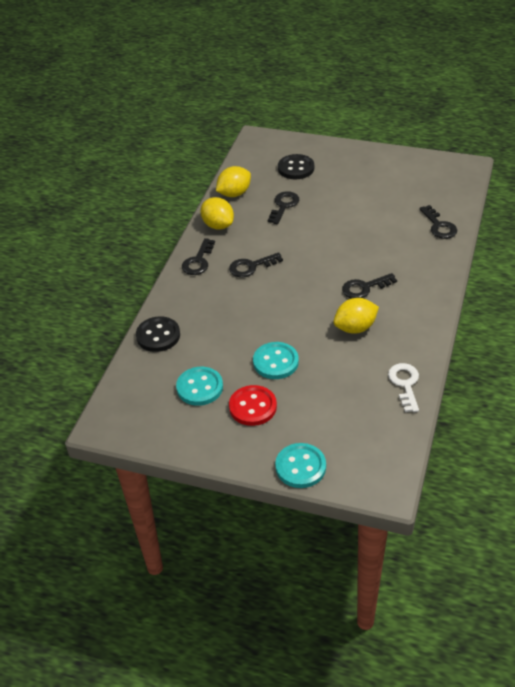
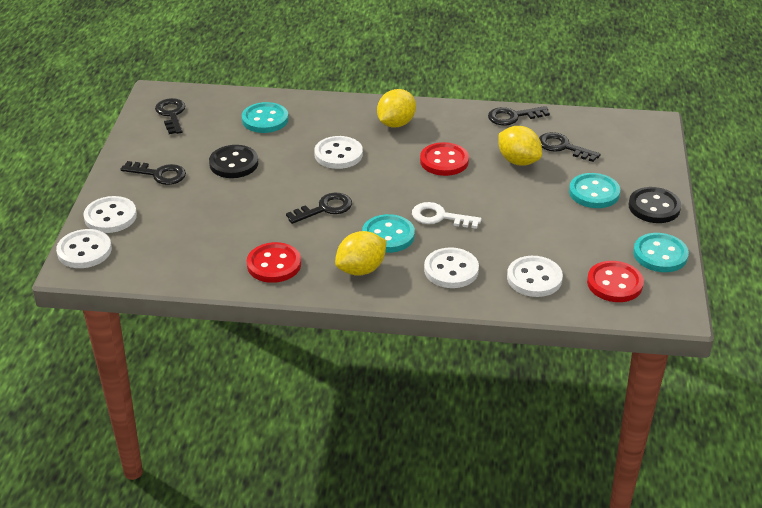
red button: 1 -> 3
turquoise button: 3 -> 4
white button: 0 -> 5

